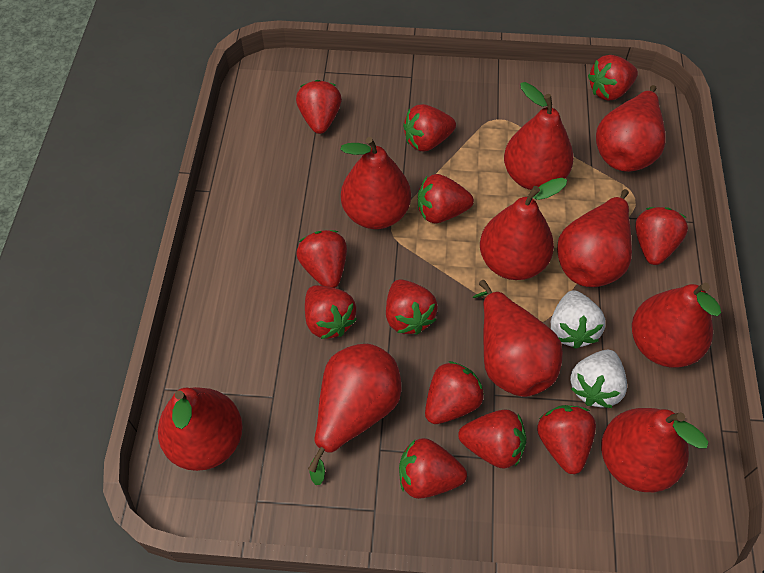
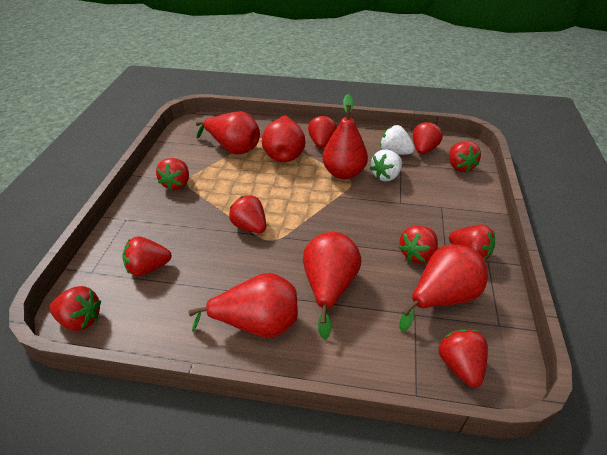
red pear: 10 -> 6
red strawberry: 12 -> 10

